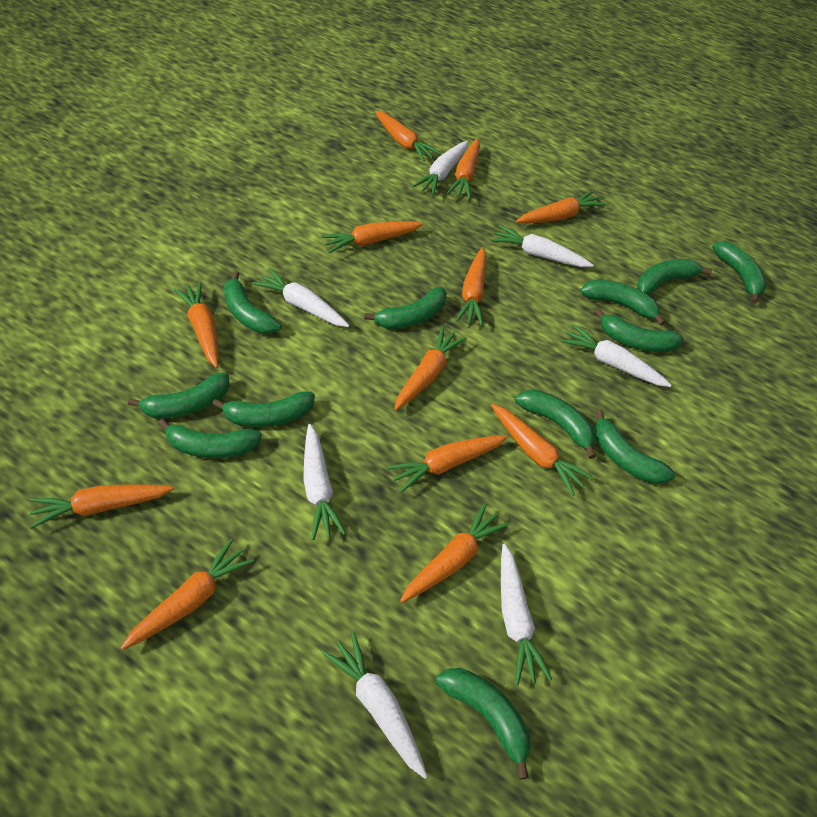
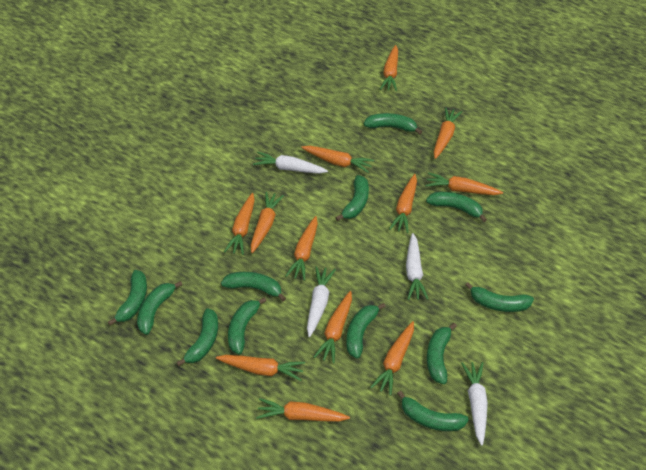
white carrot: 7 -> 4

